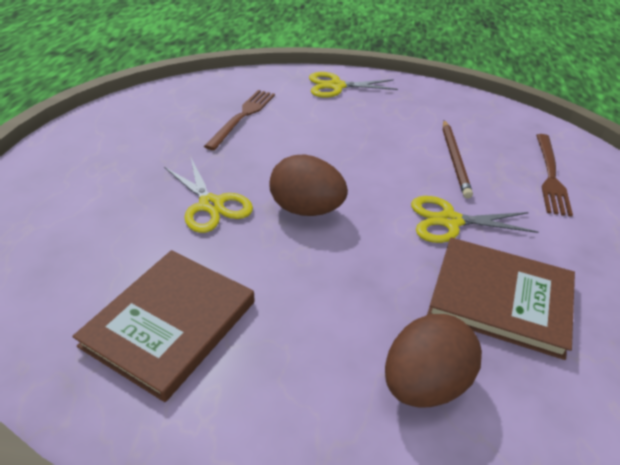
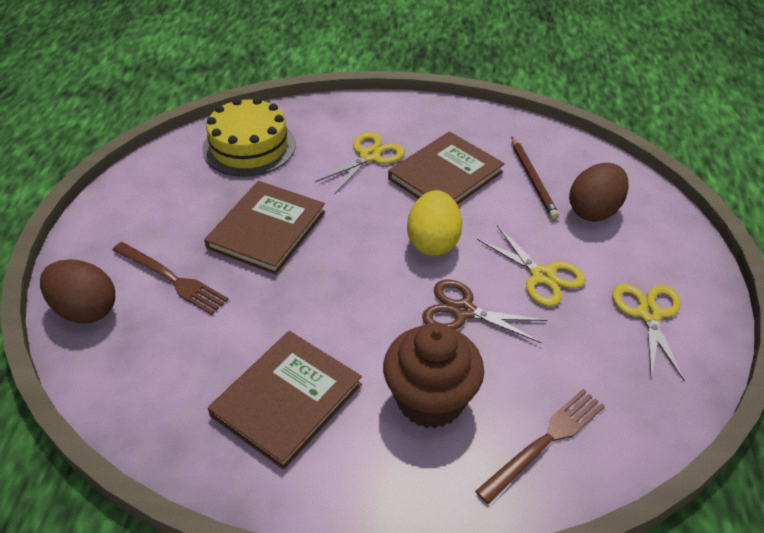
brown book: 2 -> 3
brown cupcake: 0 -> 1
brown scissors: 0 -> 1
yellow cake: 0 -> 1
yellow egg: 0 -> 1

